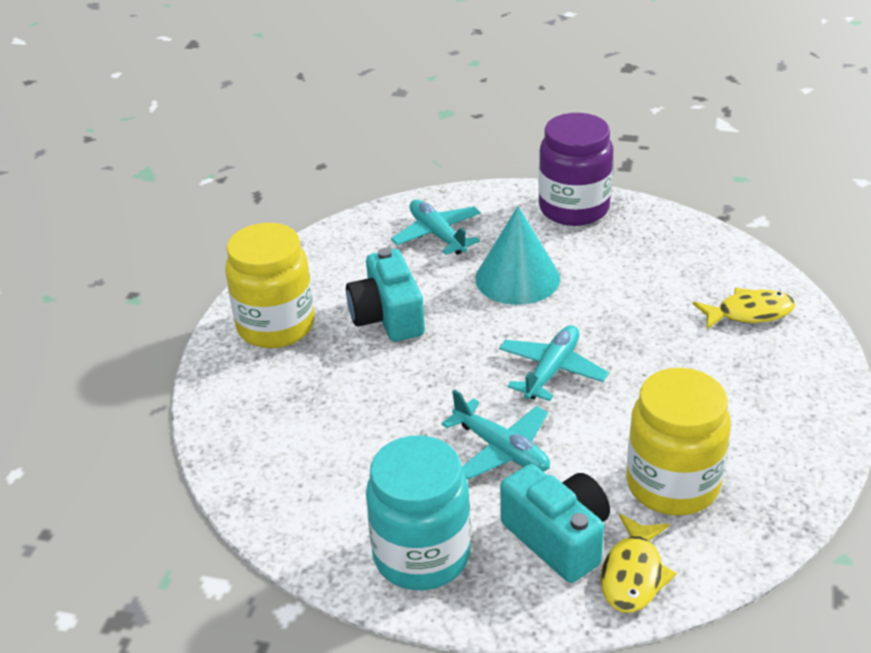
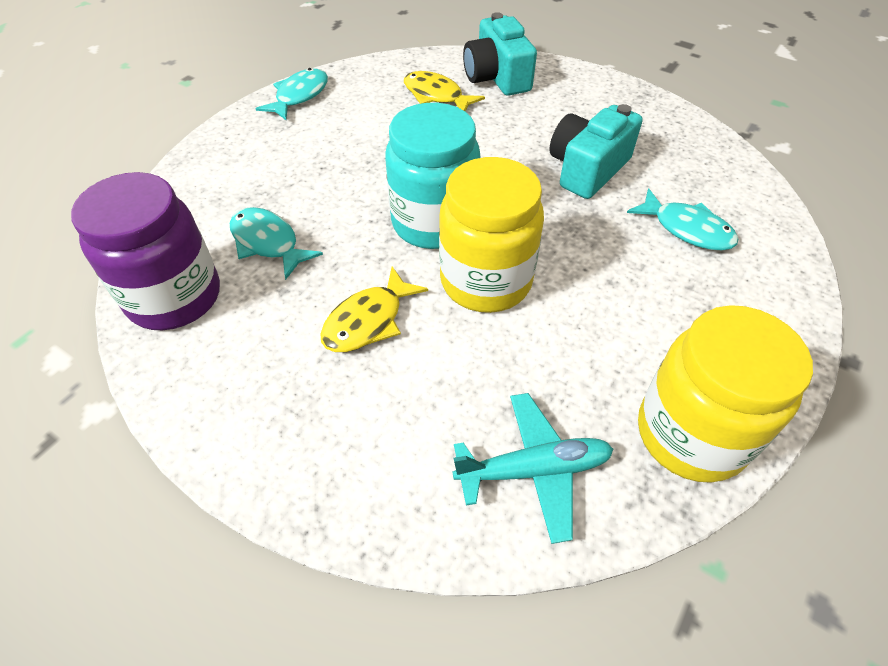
turquoise cone: 1 -> 0
turquoise fish: 0 -> 3
turquoise plane: 3 -> 1

